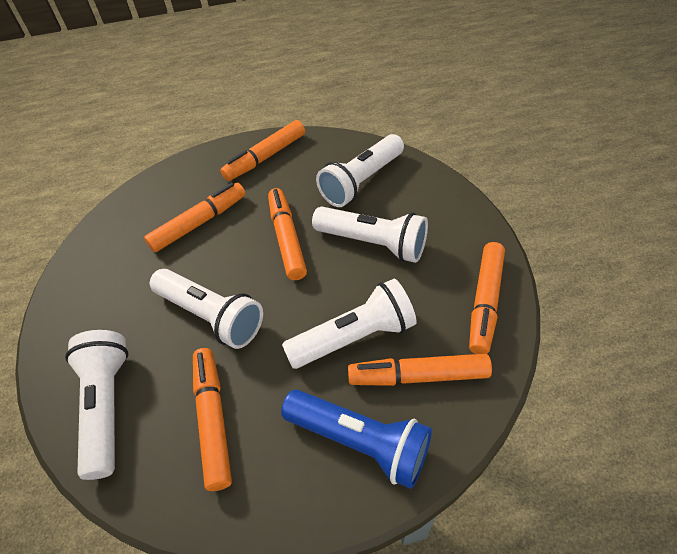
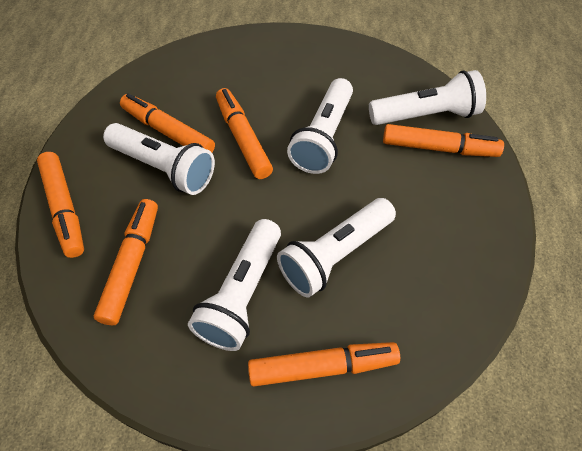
blue flashlight: 1 -> 0

